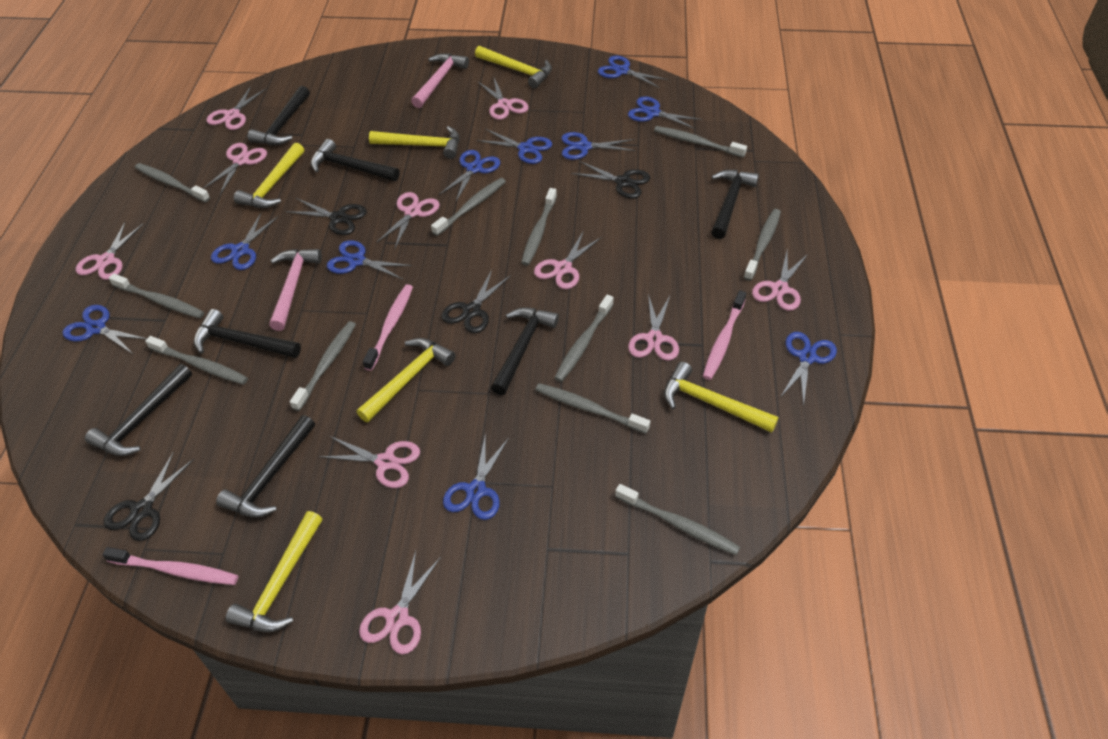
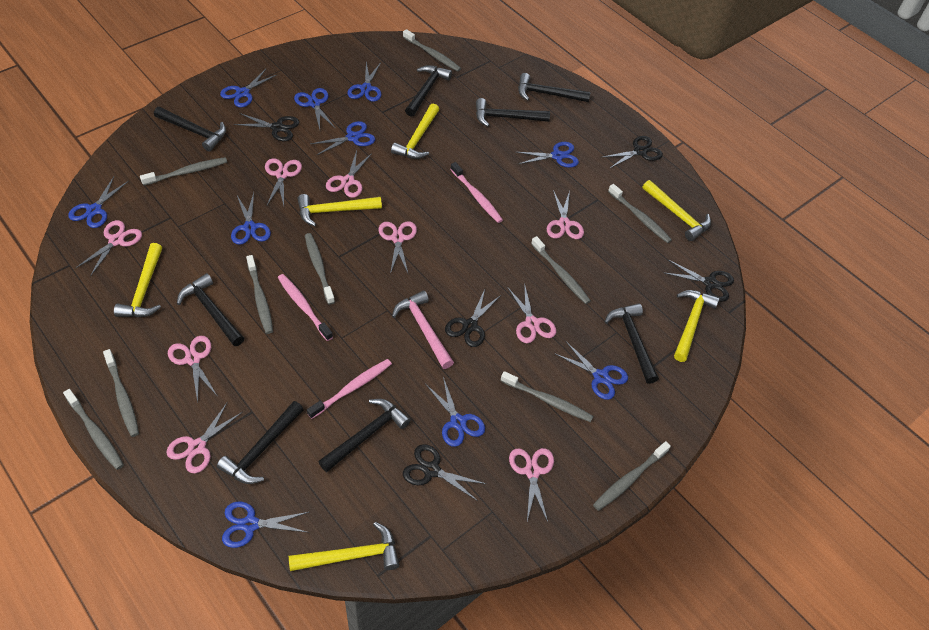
black hammer: 7 -> 8
black scissors: 4 -> 5
grey toothbrush: 11 -> 10
pink hammer: 2 -> 1
pink scissors: 10 -> 9

